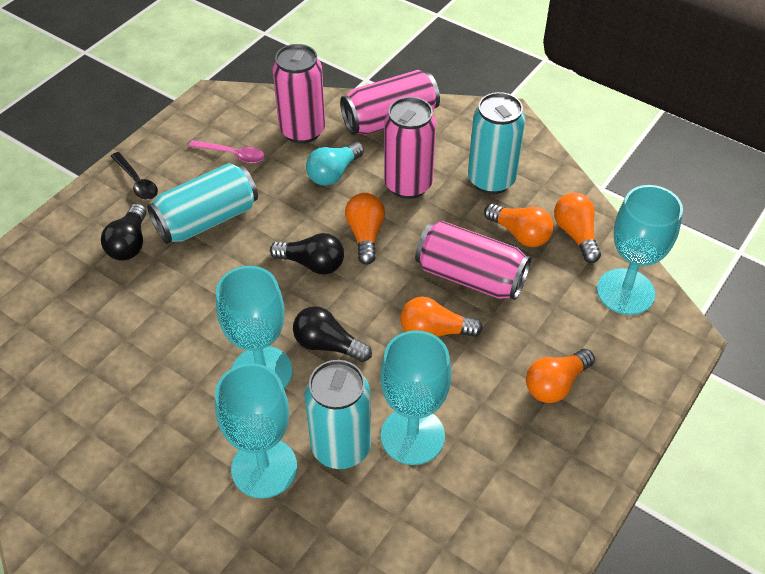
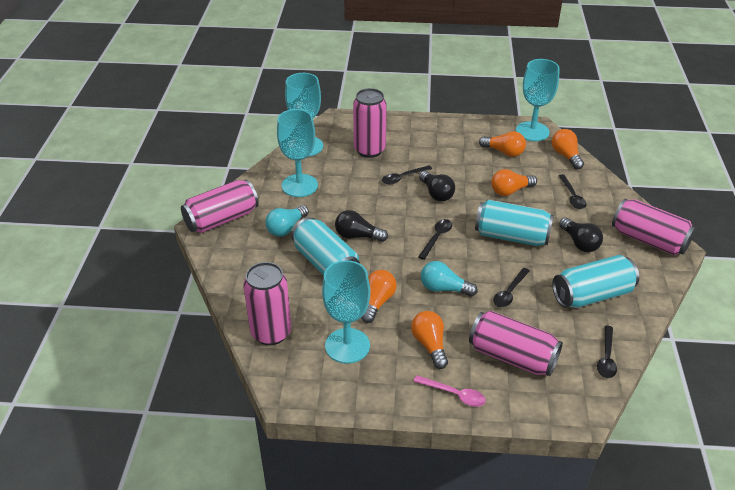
black spoon: 1 -> 5
pink can: 4 -> 5
turquoise light bulb: 1 -> 2

